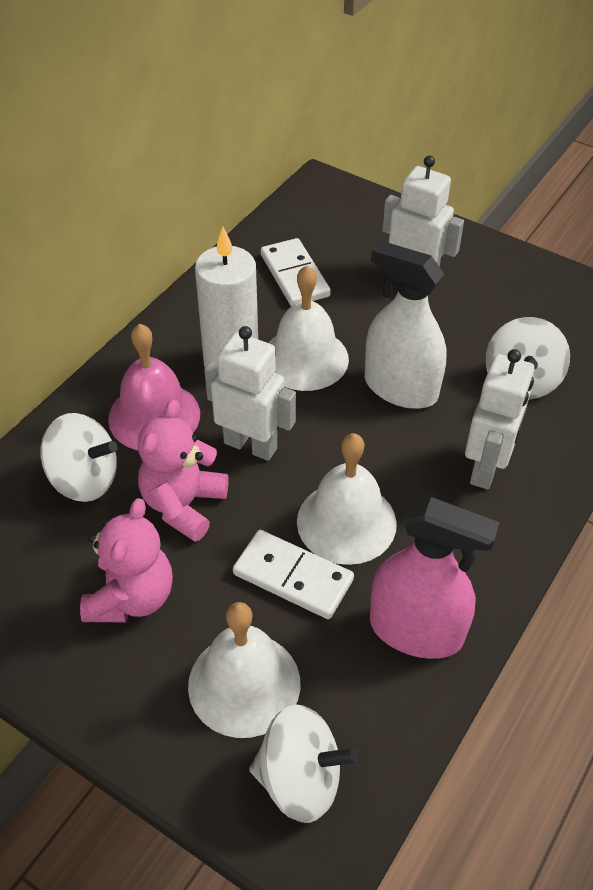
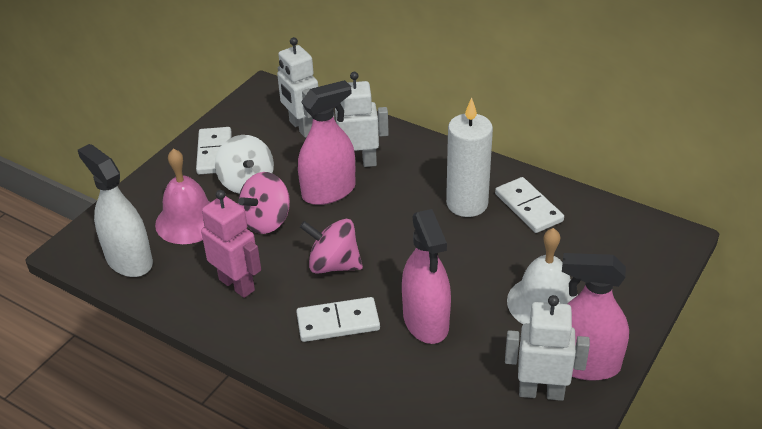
pink robot: 0 -> 1
pink spinning top: 0 -> 2
pink spray bottle: 1 -> 3
pink teddy bear: 2 -> 0
white bell: 3 -> 1
white domino: 2 -> 3
white spinning top: 3 -> 1

